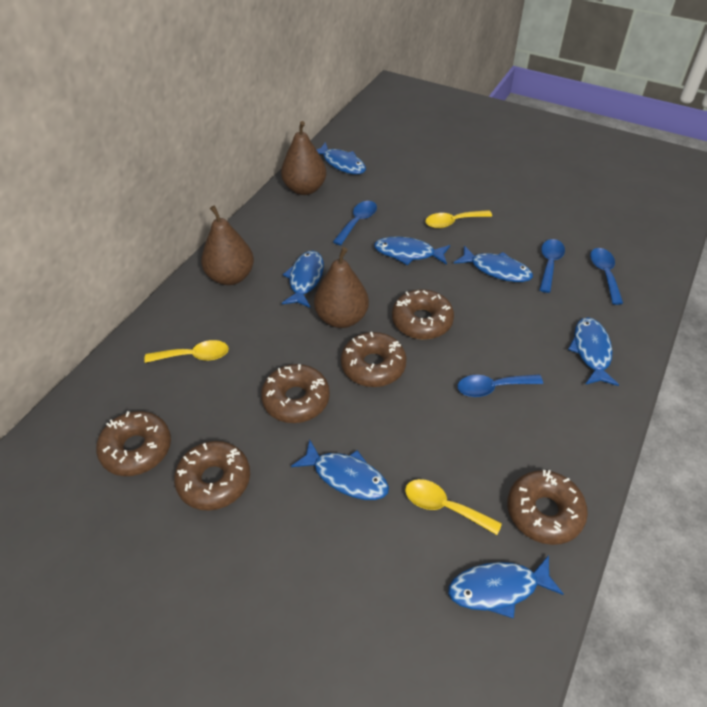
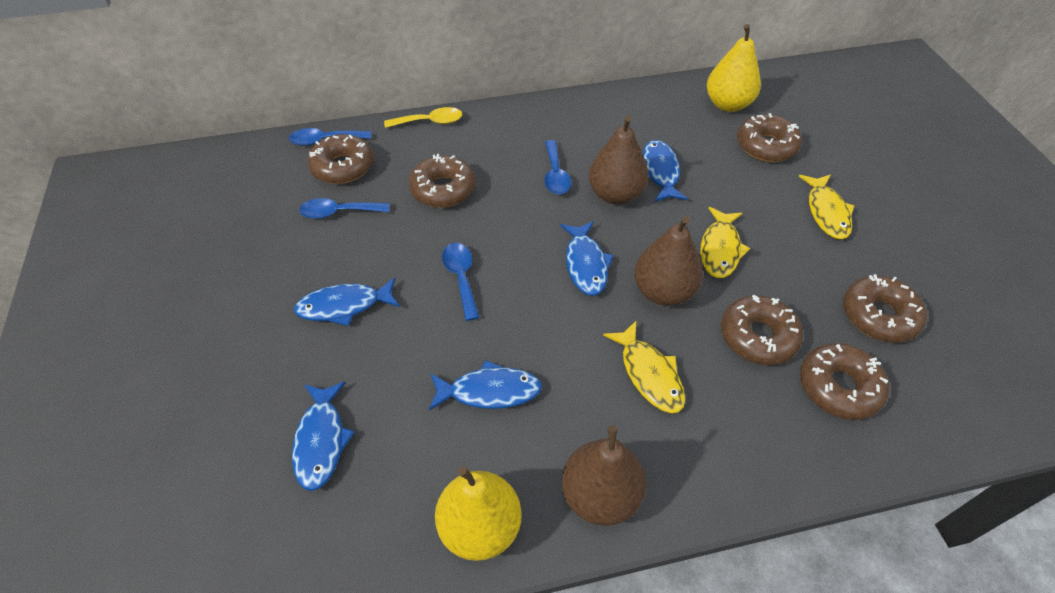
blue fish: 7 -> 5
yellow fish: 0 -> 3
yellow pear: 0 -> 2
yellow spoon: 3 -> 1

